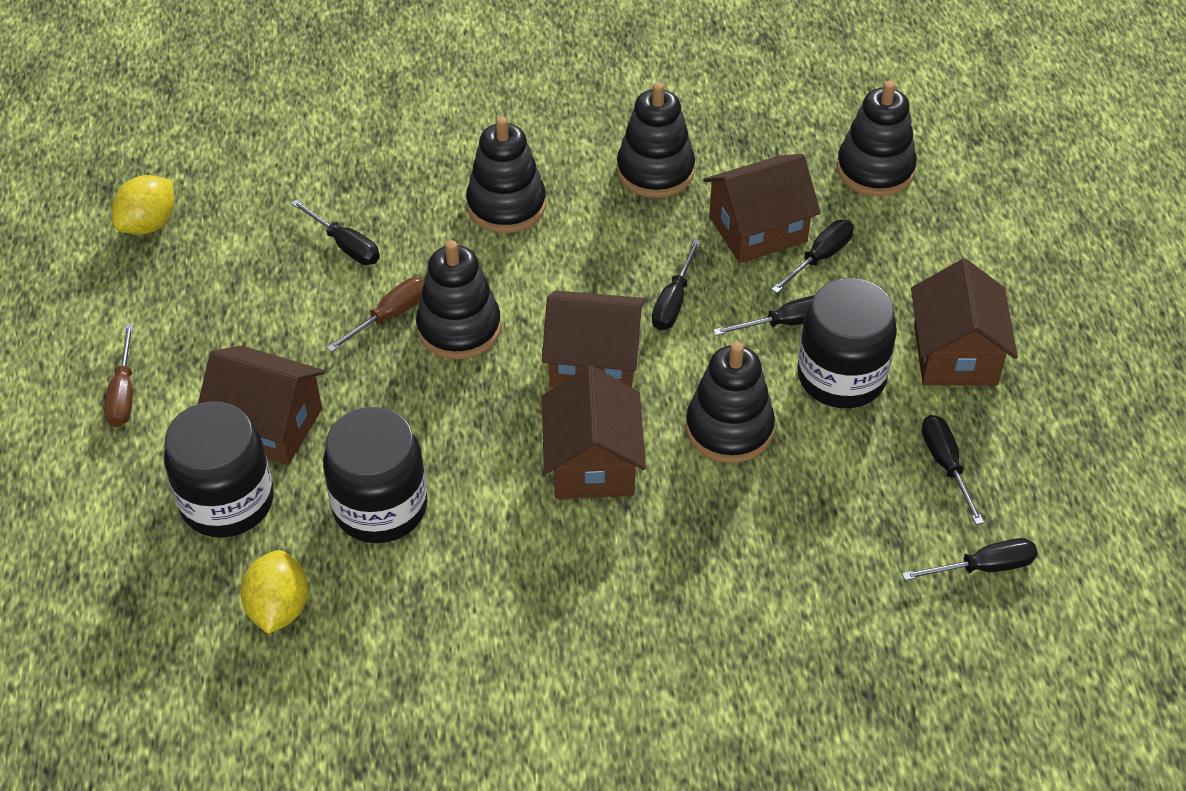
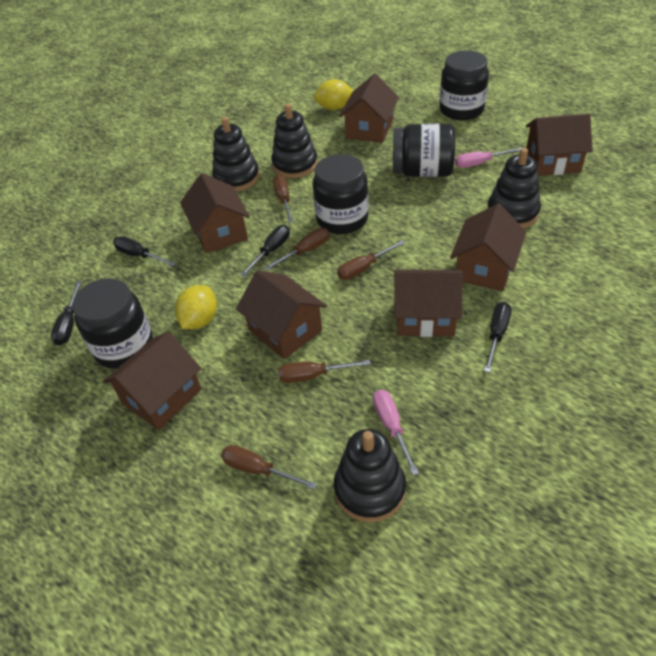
black jar: 3 -> 4
black screwdriver: 6 -> 4
black stacking toy: 5 -> 4
brown house: 5 -> 7
brown screwdriver: 2 -> 5
pink screwdriver: 0 -> 2

